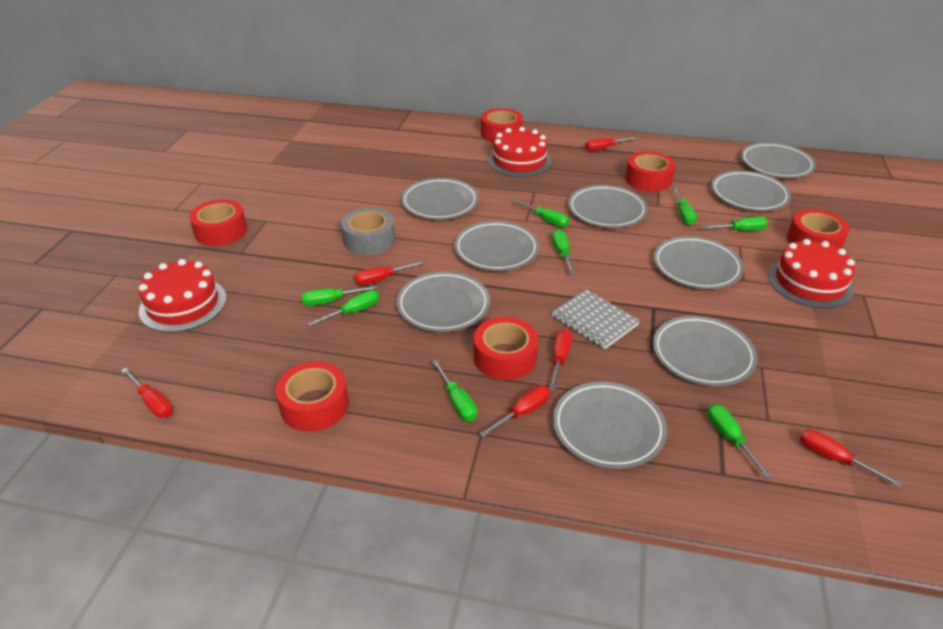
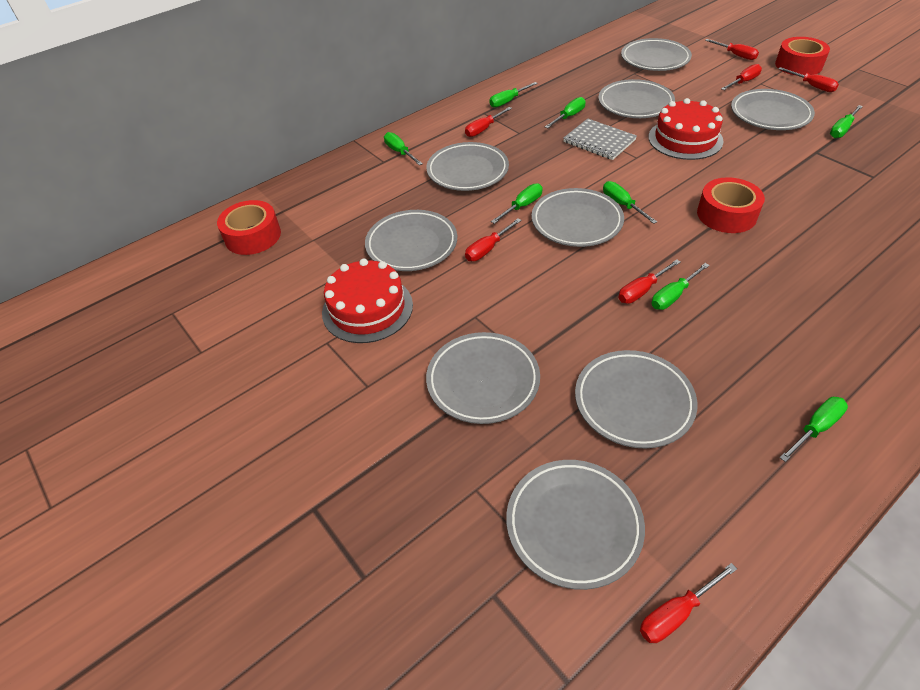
grey tape: 1 -> 0
red cake: 3 -> 2
red screwdriver: 6 -> 7
red tape: 6 -> 3

